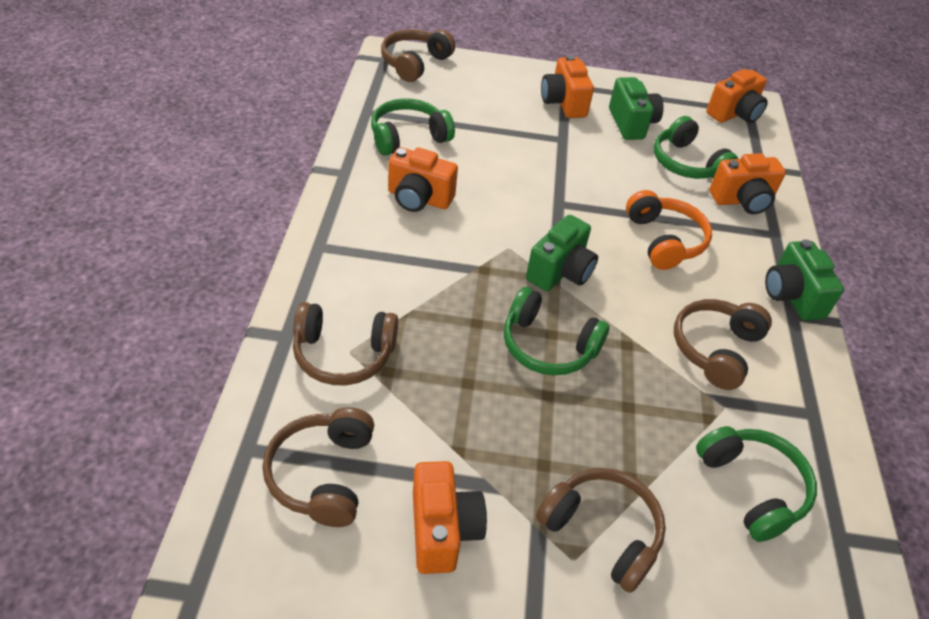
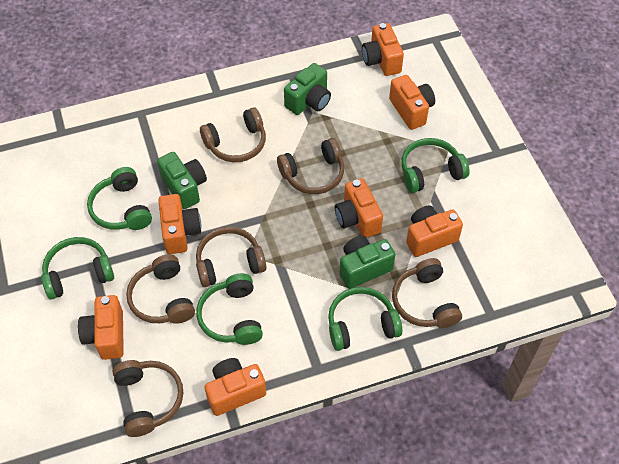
brown headphones: 5 -> 6
green headphones: 4 -> 5
orange camera: 5 -> 7
orange headphones: 1 -> 0

